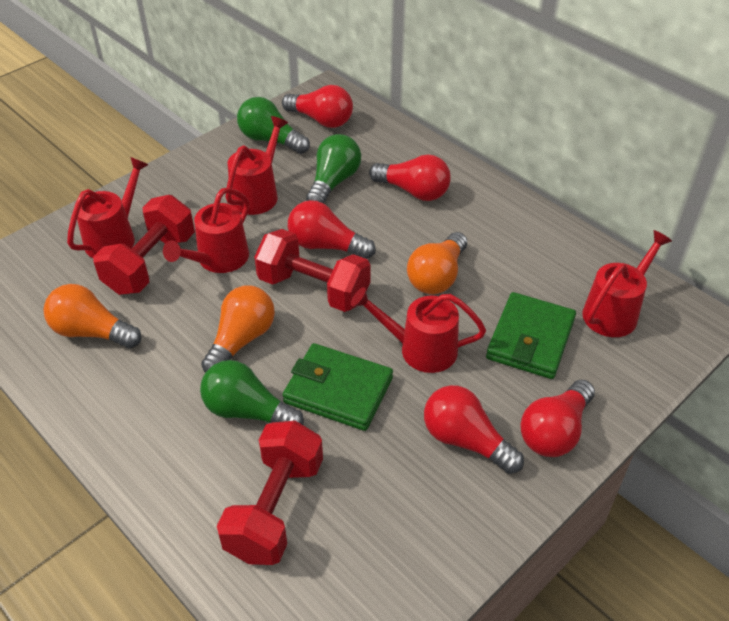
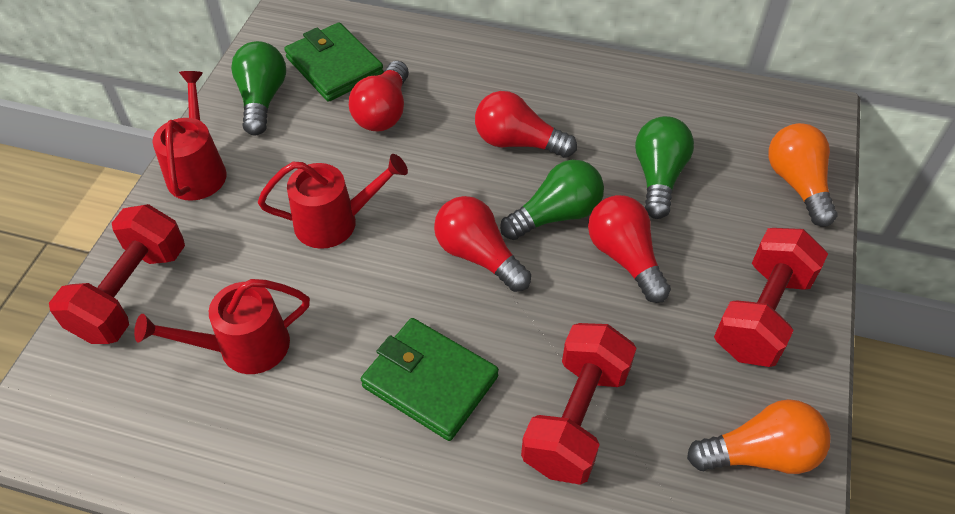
orange light bulb: 3 -> 2
red light bulb: 5 -> 4
red watering can: 5 -> 3

